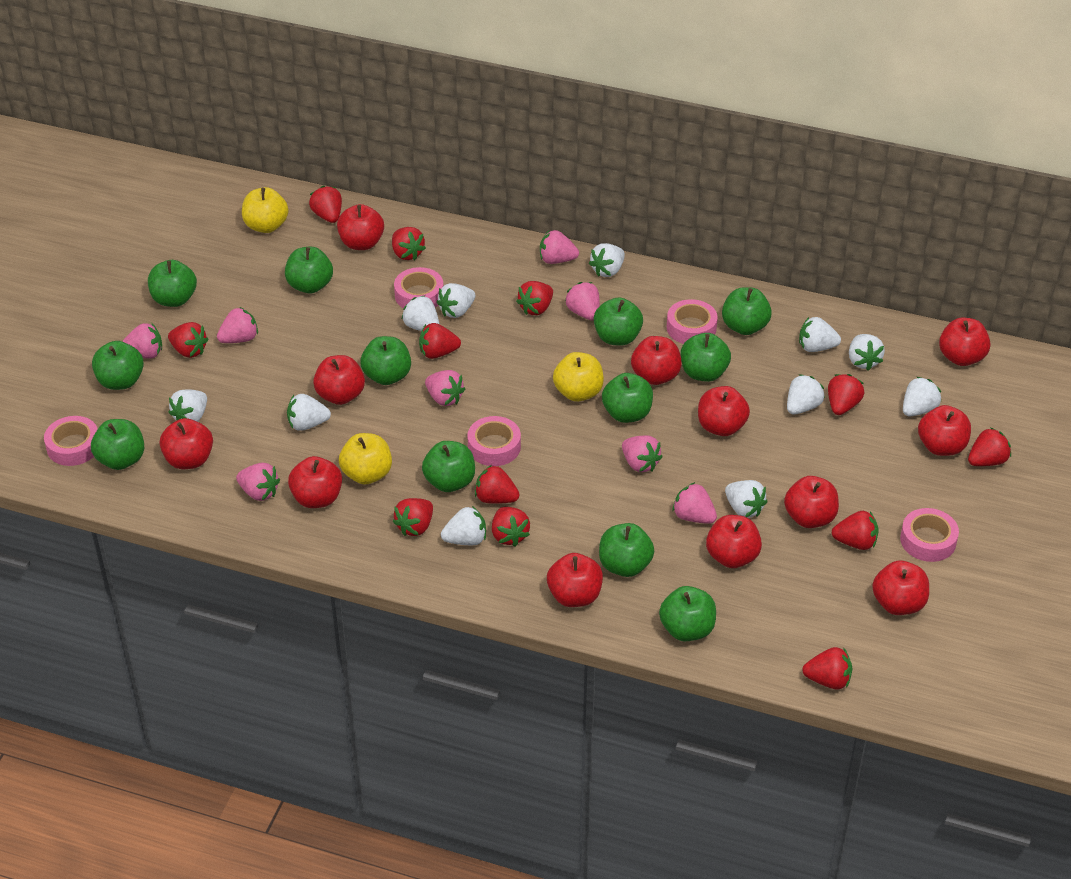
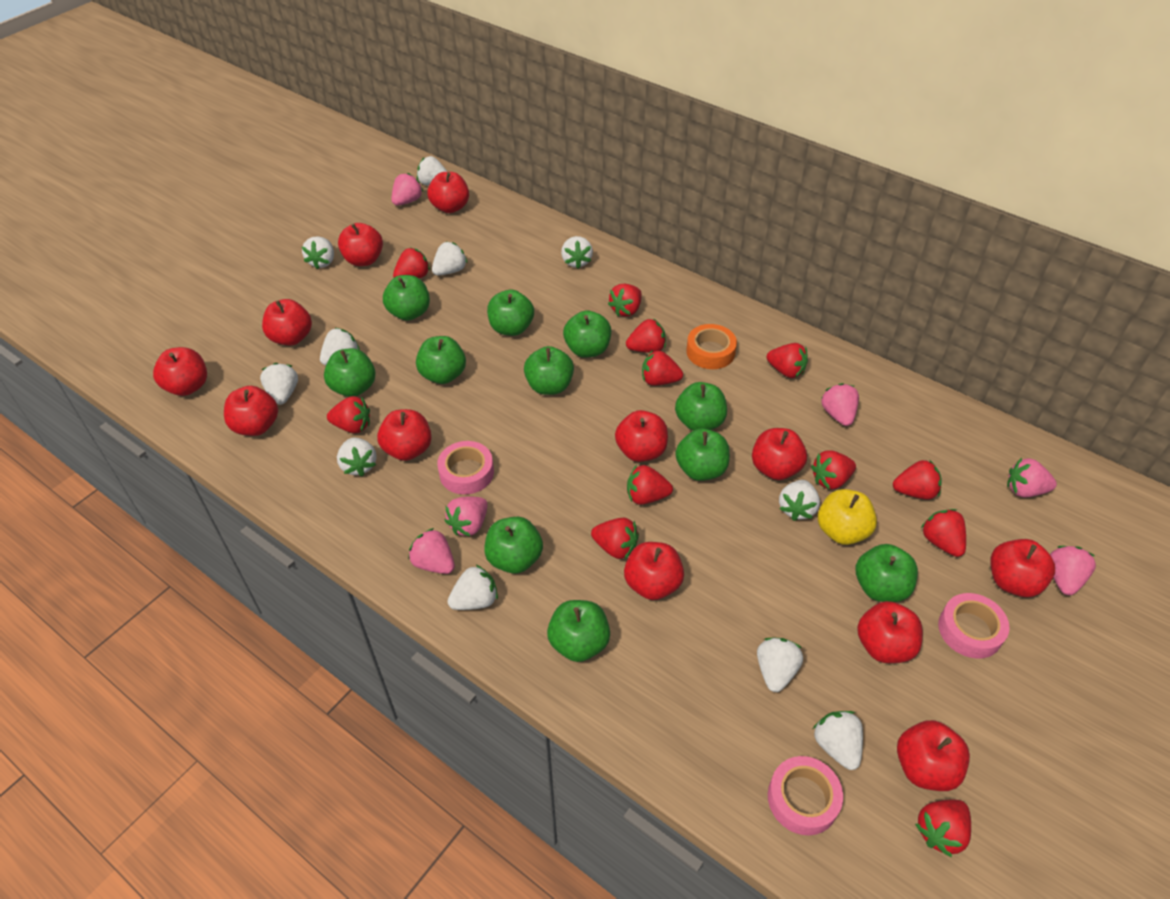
green apple: 12 -> 11
orange tape: 0 -> 1
pink strawberry: 8 -> 6
pink tape: 5 -> 3
yellow apple: 3 -> 1

